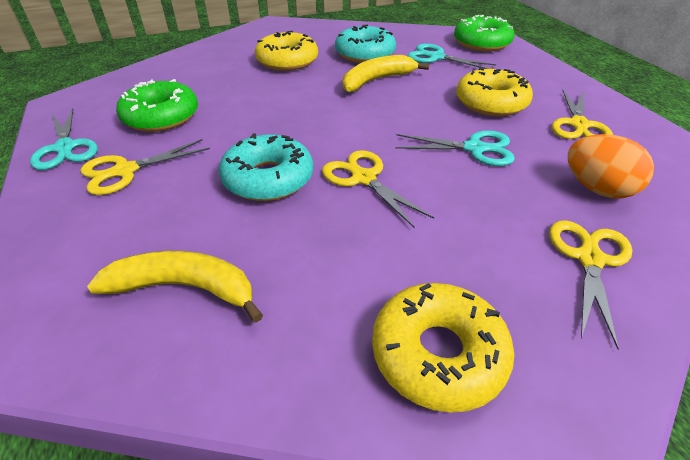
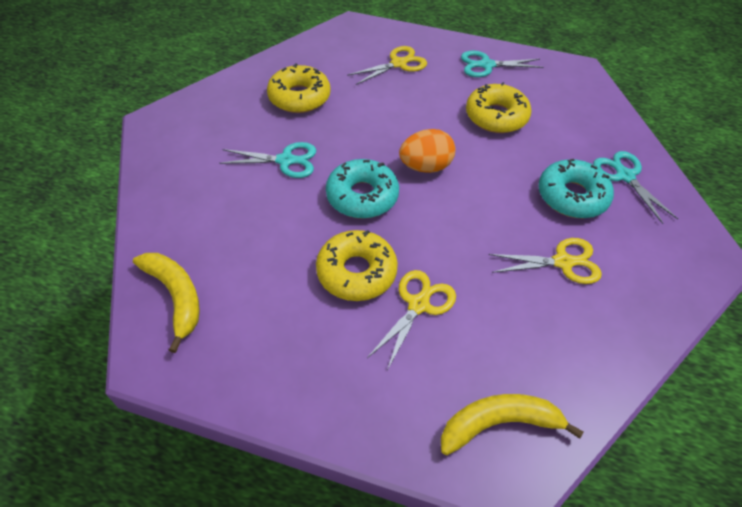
green donut: 2 -> 0
yellow scissors: 4 -> 3

